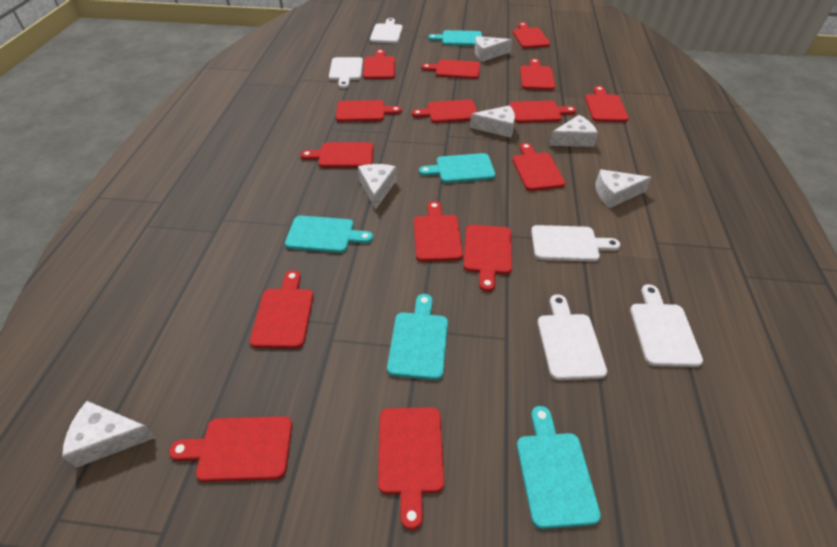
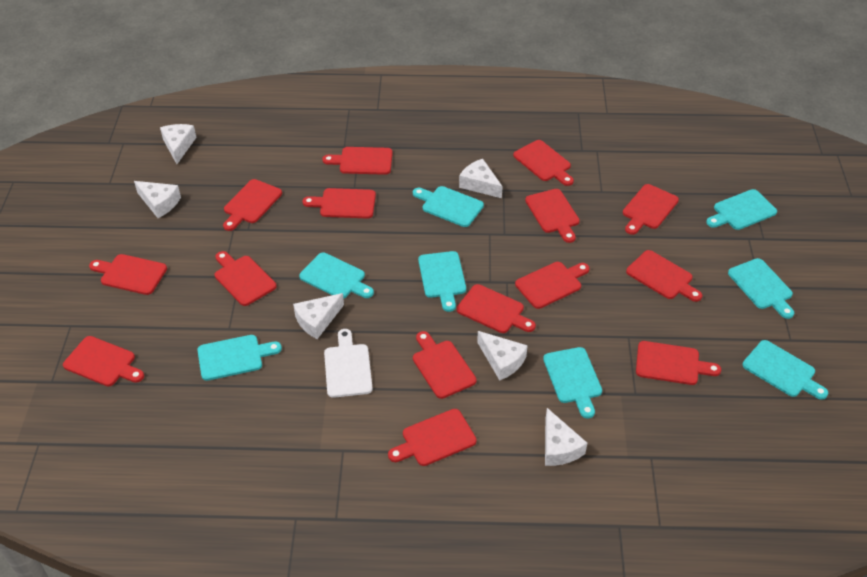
turquoise cutting board: 5 -> 8
white cutting board: 5 -> 1

